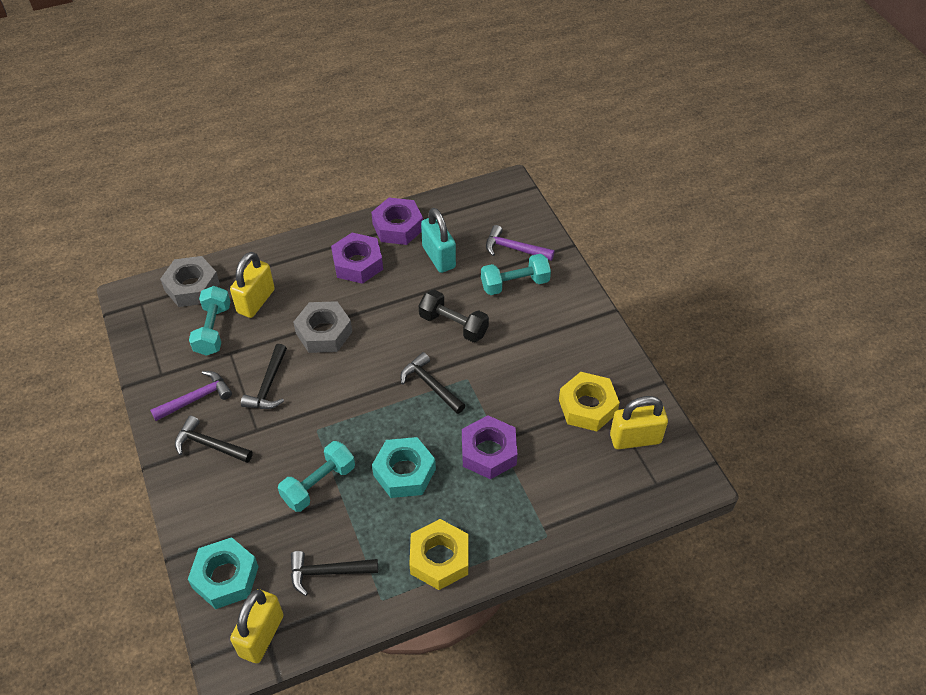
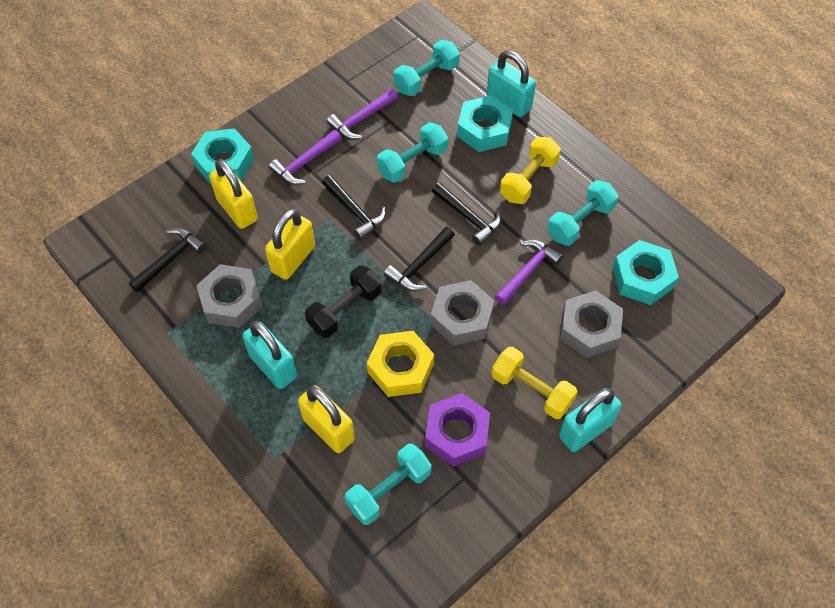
grey nut: 2 -> 3
purple hammer: 2 -> 3
purple nut: 3 -> 1
turquoise dumbbell: 3 -> 4
turquoise nut: 2 -> 3
turquoise padlock: 1 -> 3
yellow dumbbell: 0 -> 2
yellow nut: 2 -> 1

